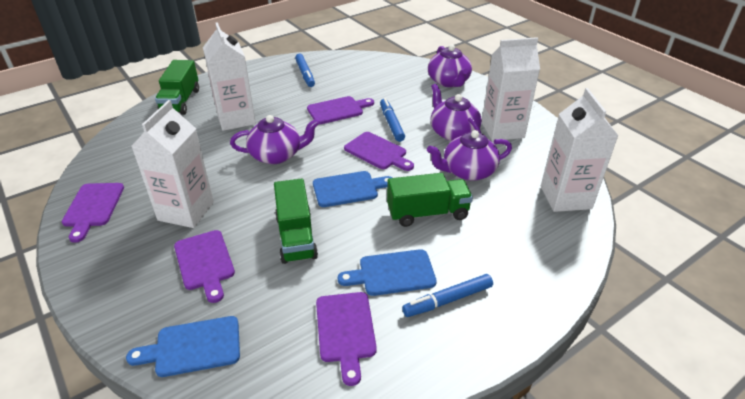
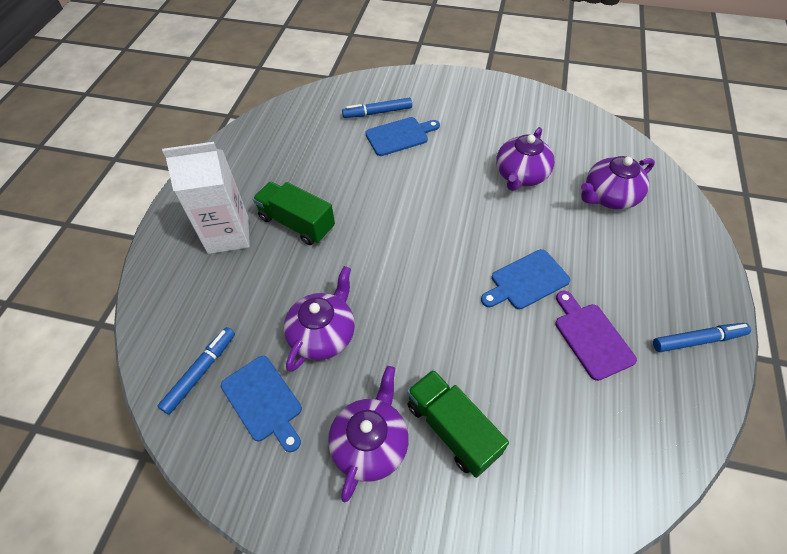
green truck: 3 -> 2
purple cutting board: 5 -> 1
white carton: 4 -> 1

